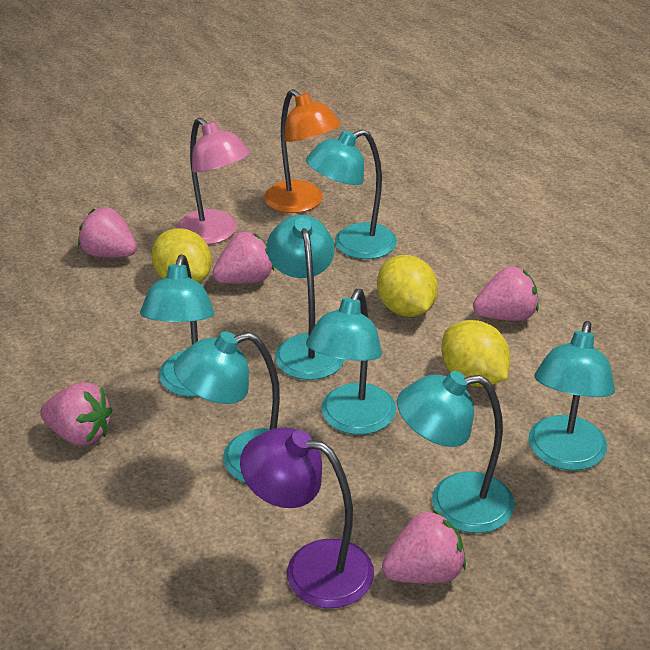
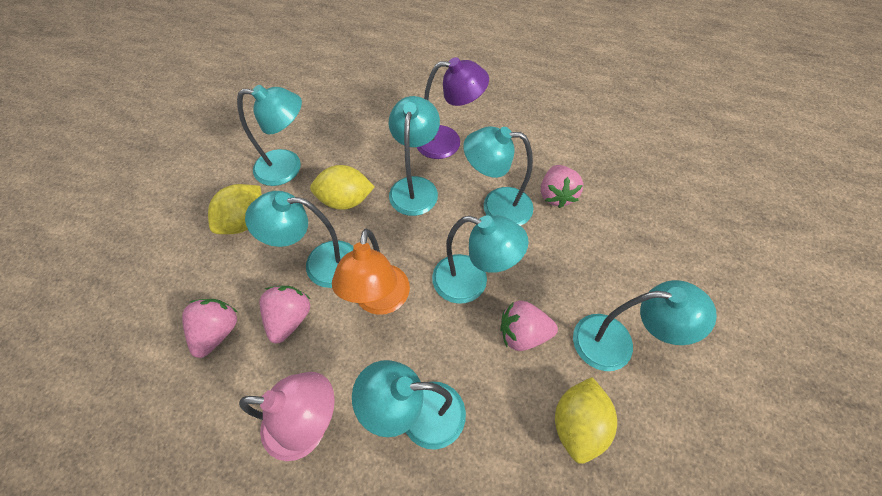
pink strawberry: 5 -> 4

